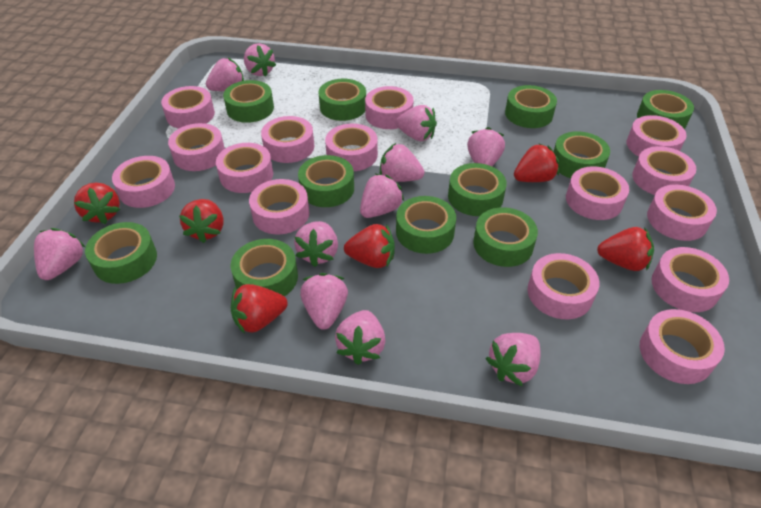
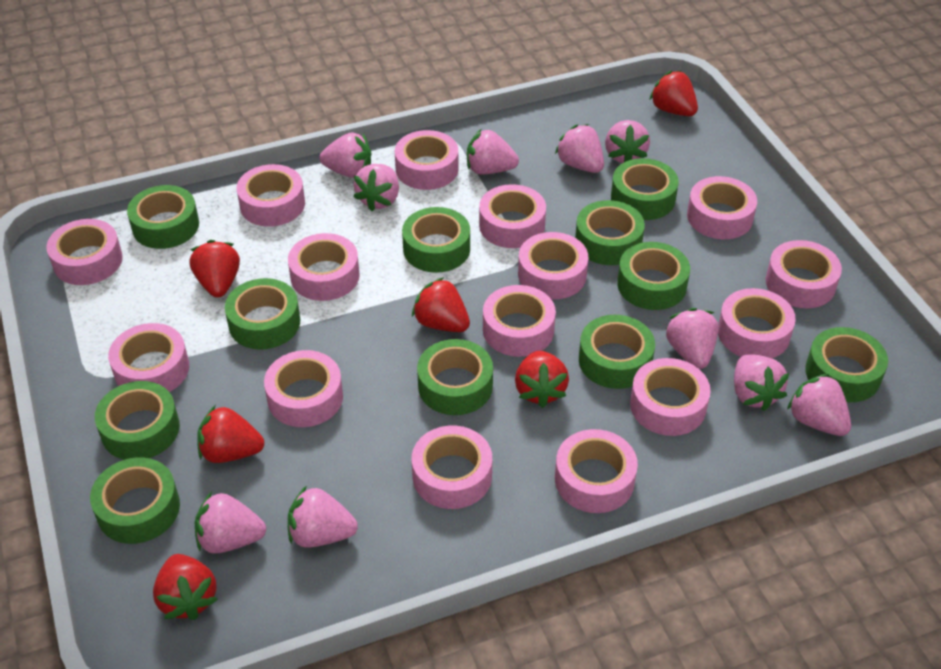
pink strawberry: 11 -> 10

